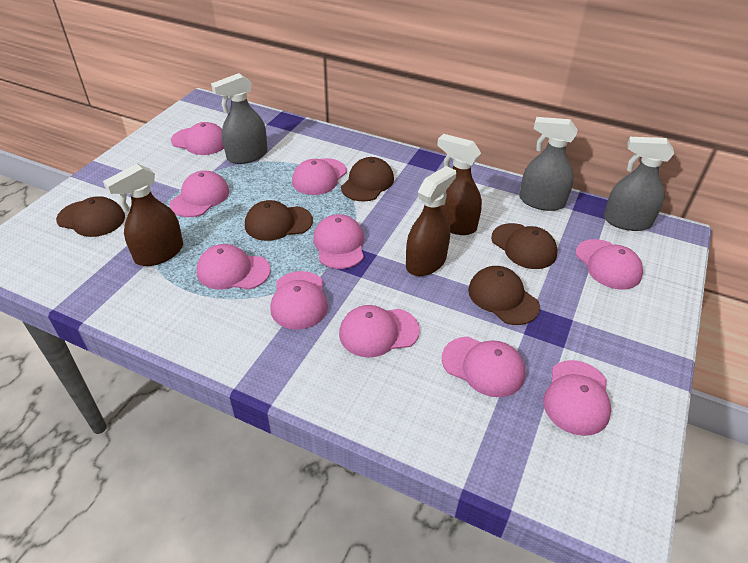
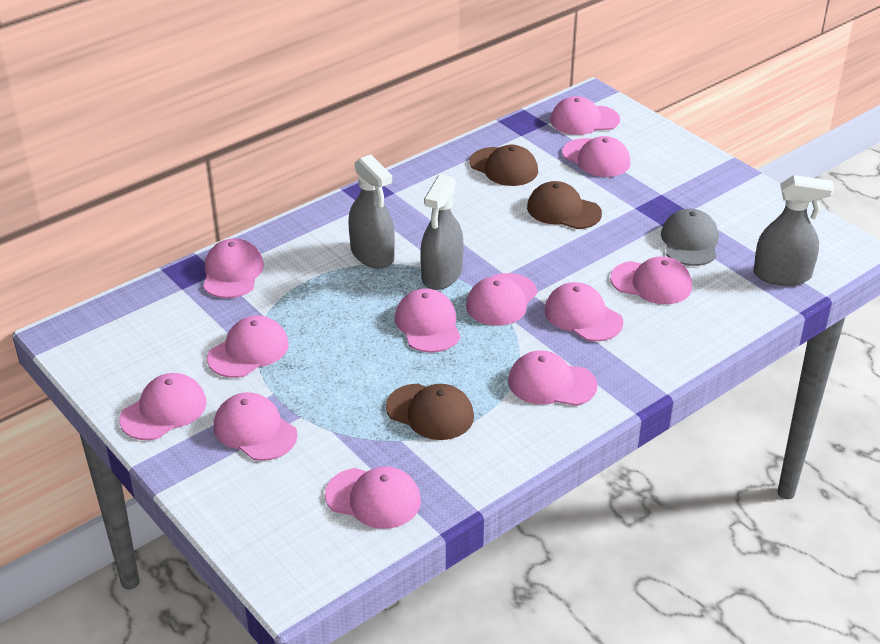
brown cap: 5 -> 3
brown spray bottle: 3 -> 0
grey cap: 0 -> 1
pink cap: 10 -> 12

